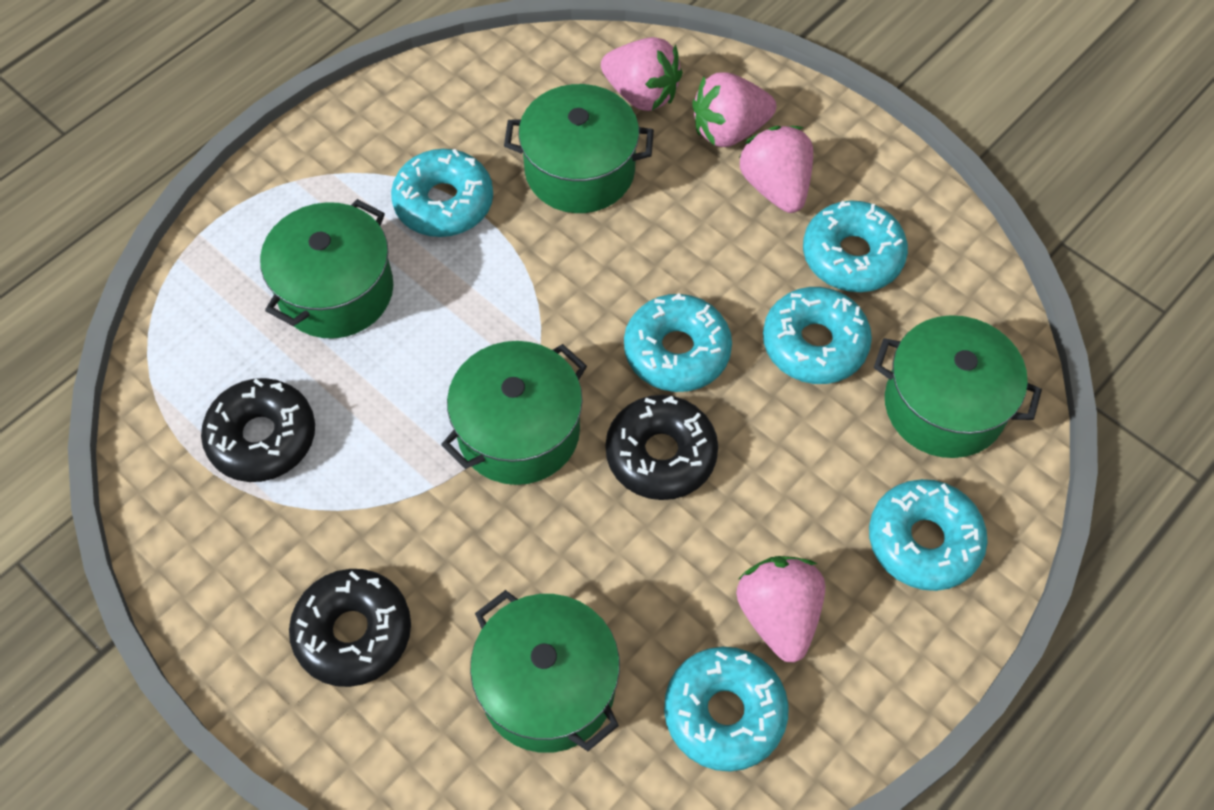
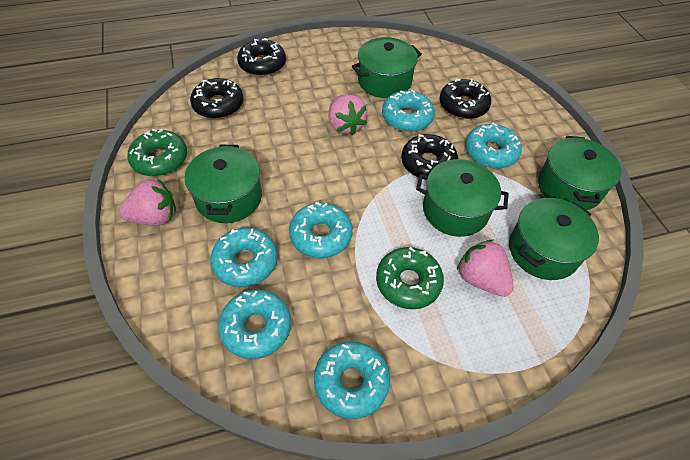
black donut: 3 -> 4
green donut: 0 -> 2
pink strawberry: 4 -> 3

